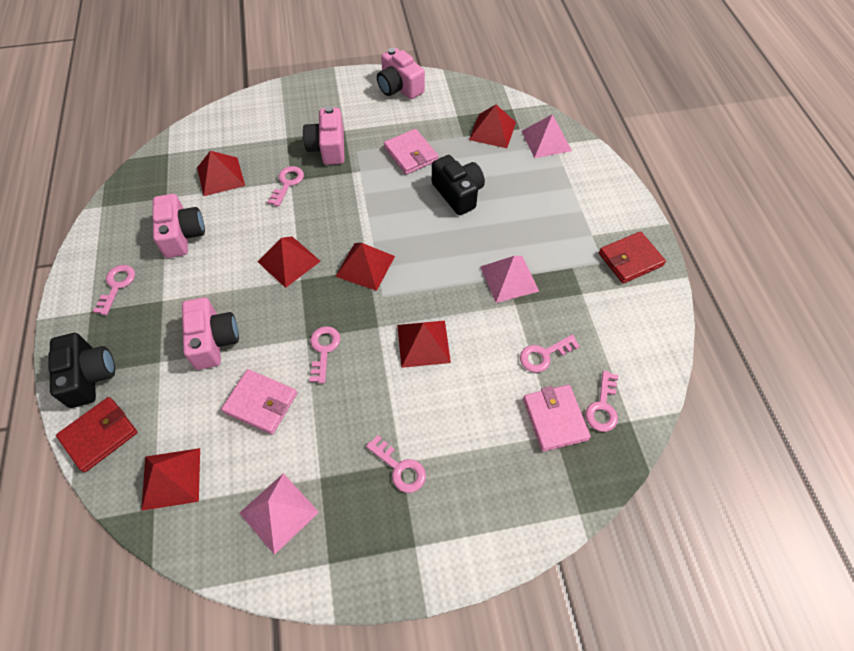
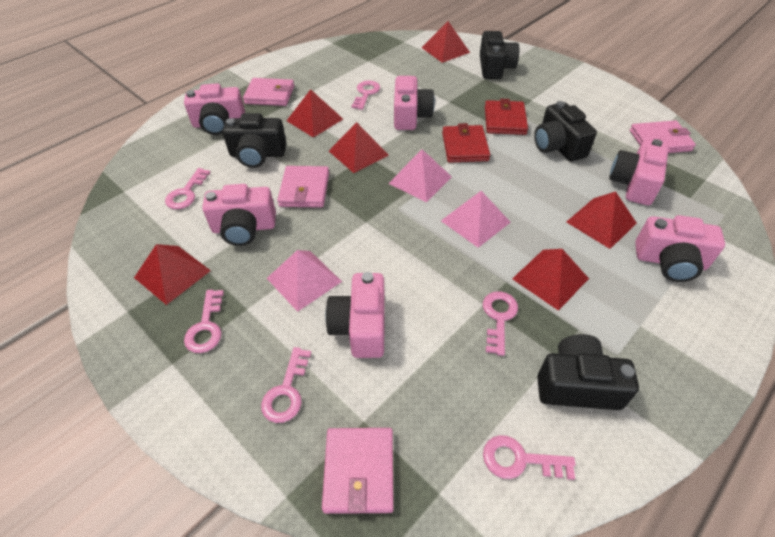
black camera: 2 -> 4
pink camera: 4 -> 6
pink wallet: 3 -> 4

